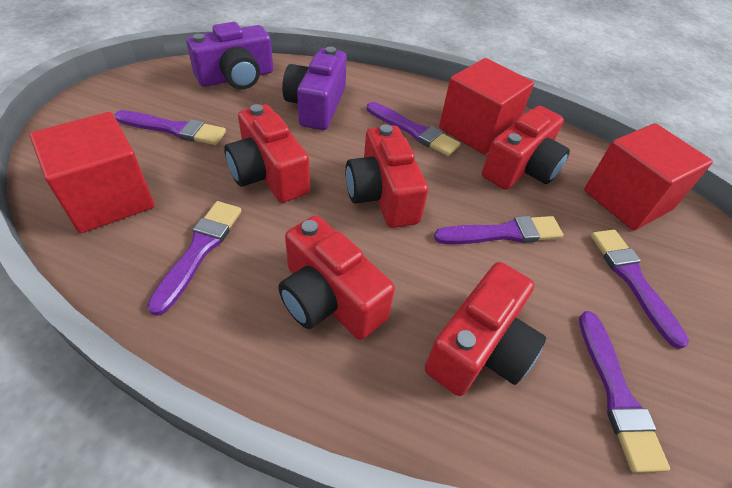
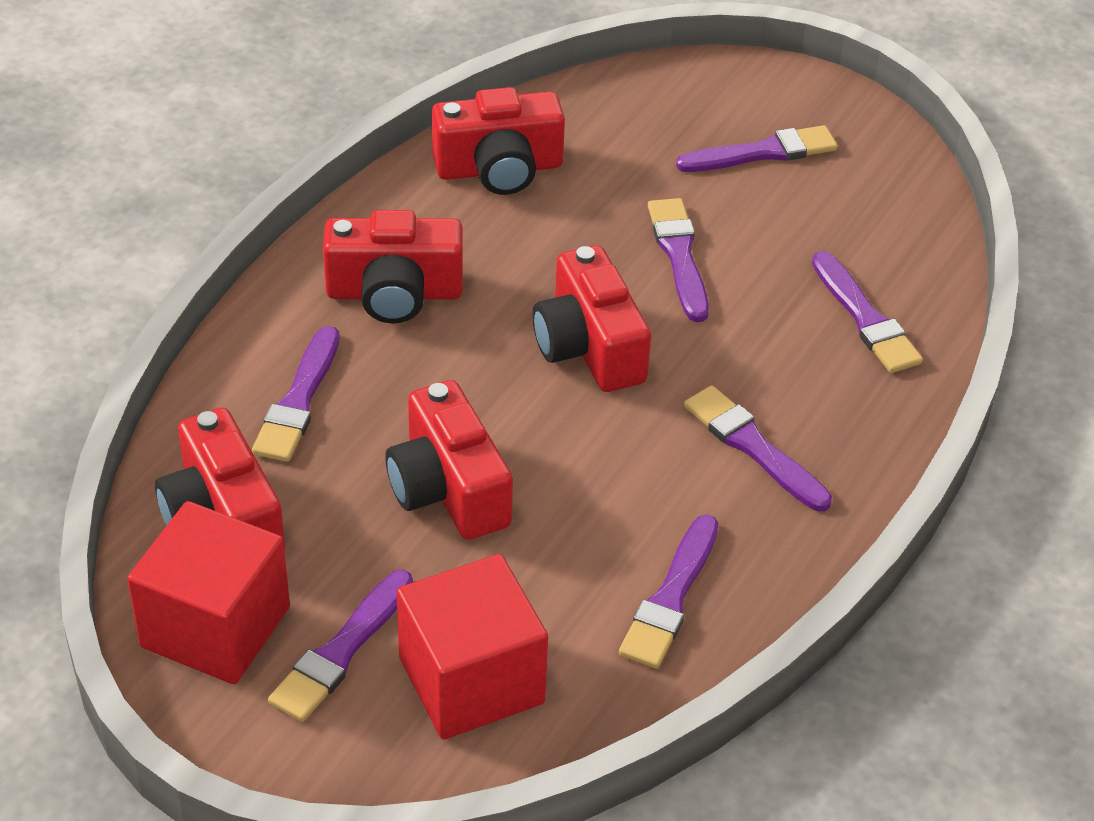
purple brush: 6 -> 7
purple camera: 2 -> 0
red cube: 3 -> 2

